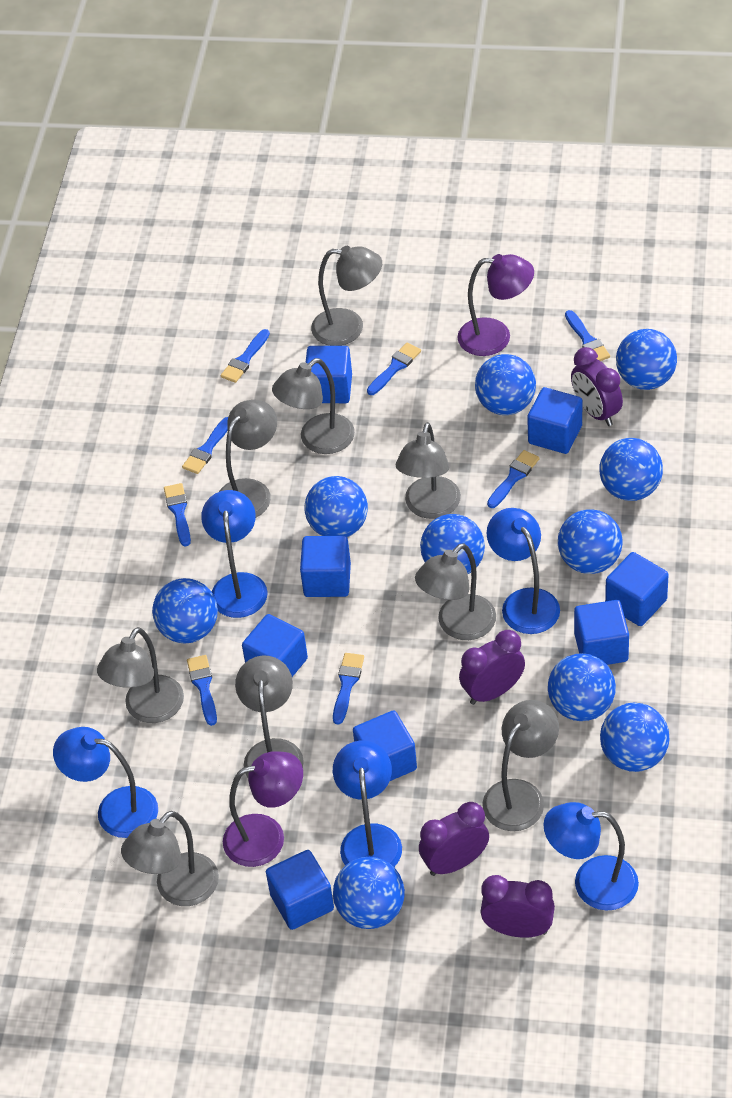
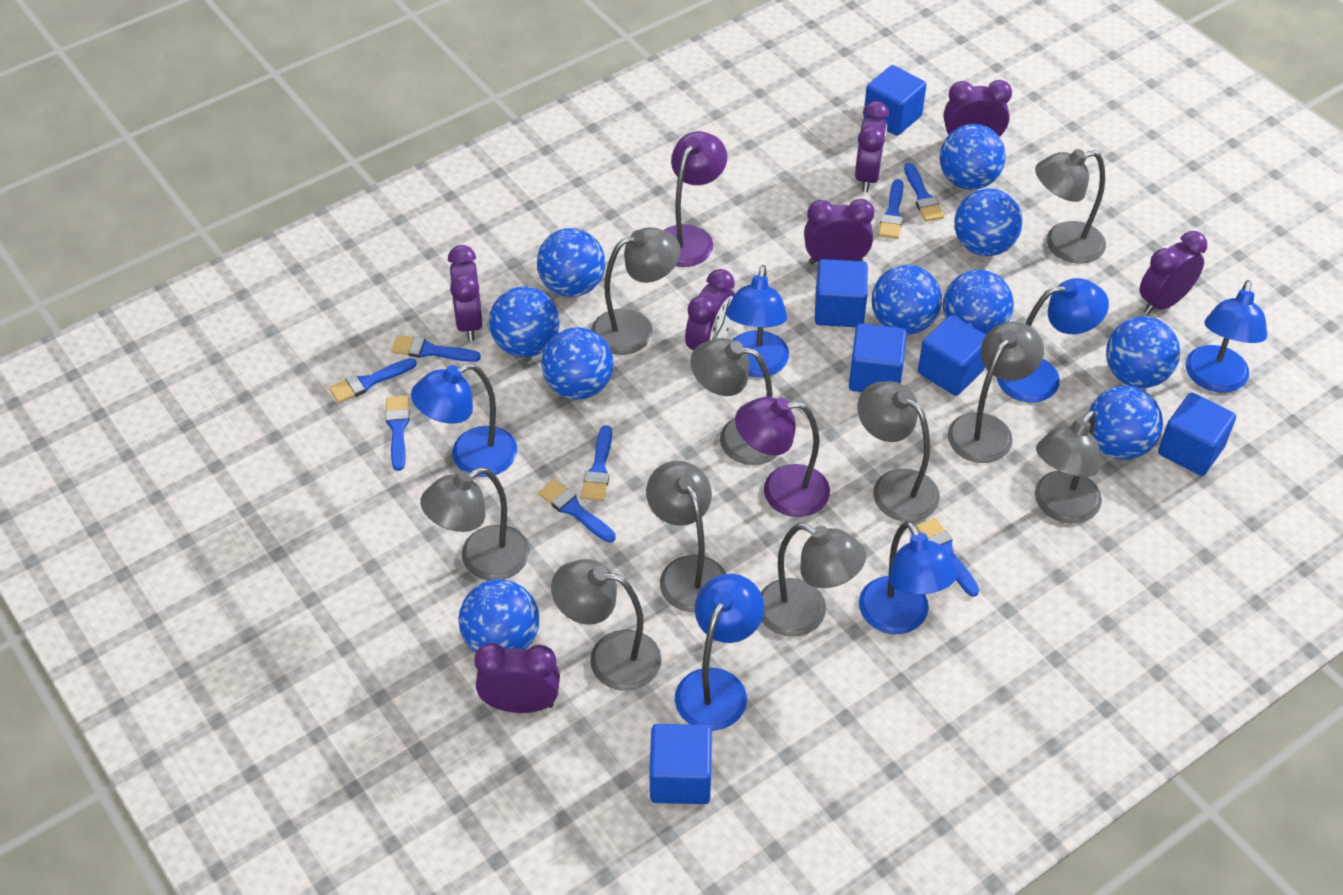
blue cube: 8 -> 6
blue lamp: 5 -> 6
grey lamp: 9 -> 10
purple clock: 4 -> 7

